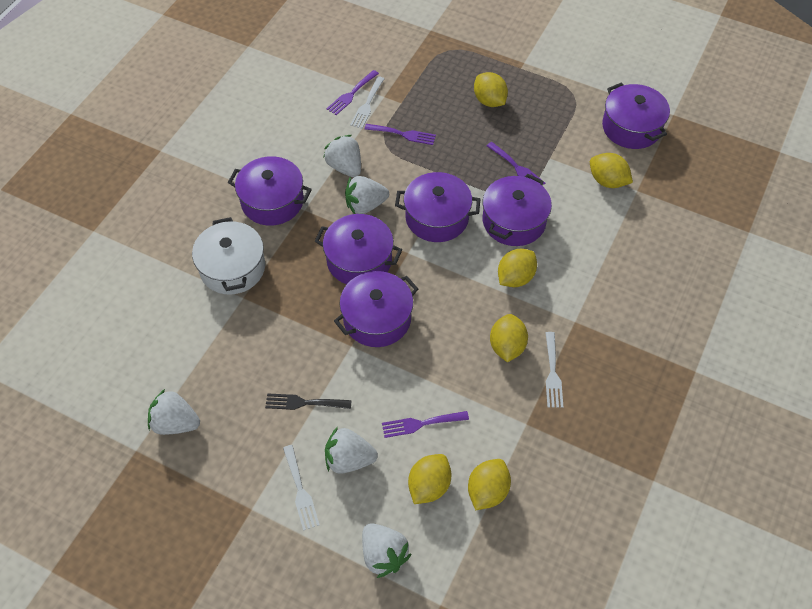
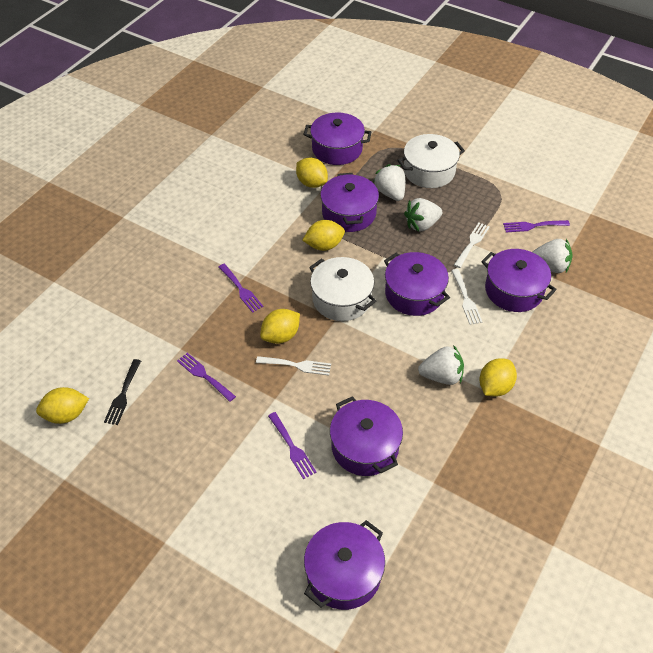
white pot: 1 -> 2
white strawberry: 5 -> 4
yellow lemon: 6 -> 5

